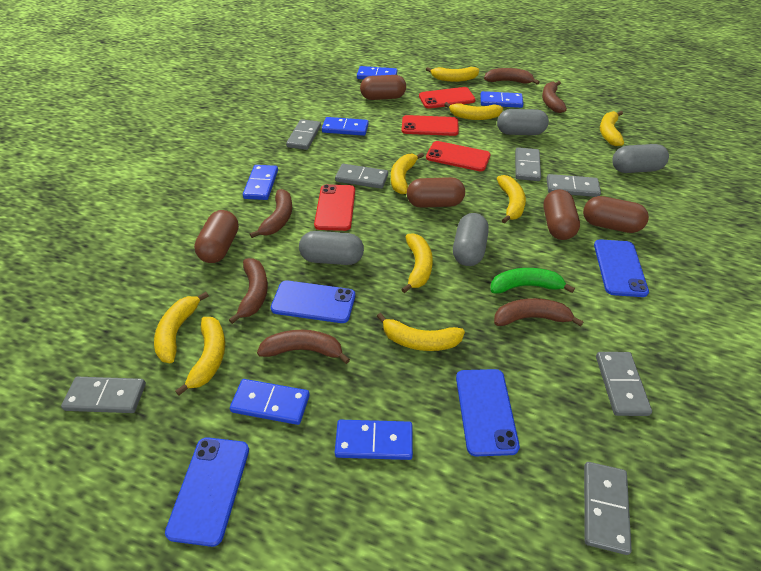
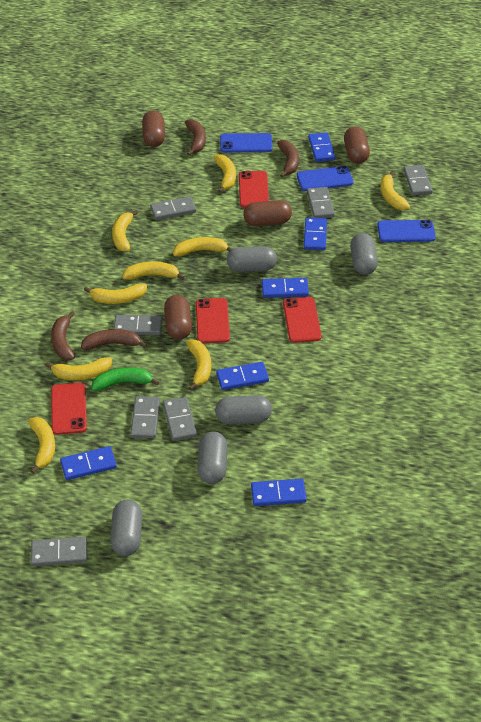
blue phone: 4 -> 3
brown banana: 6 -> 4
brown capsule: 5 -> 4
grey capsule: 4 -> 5

